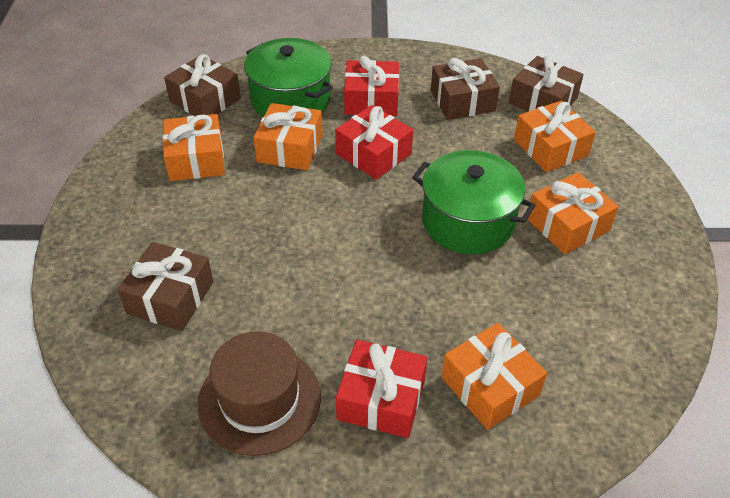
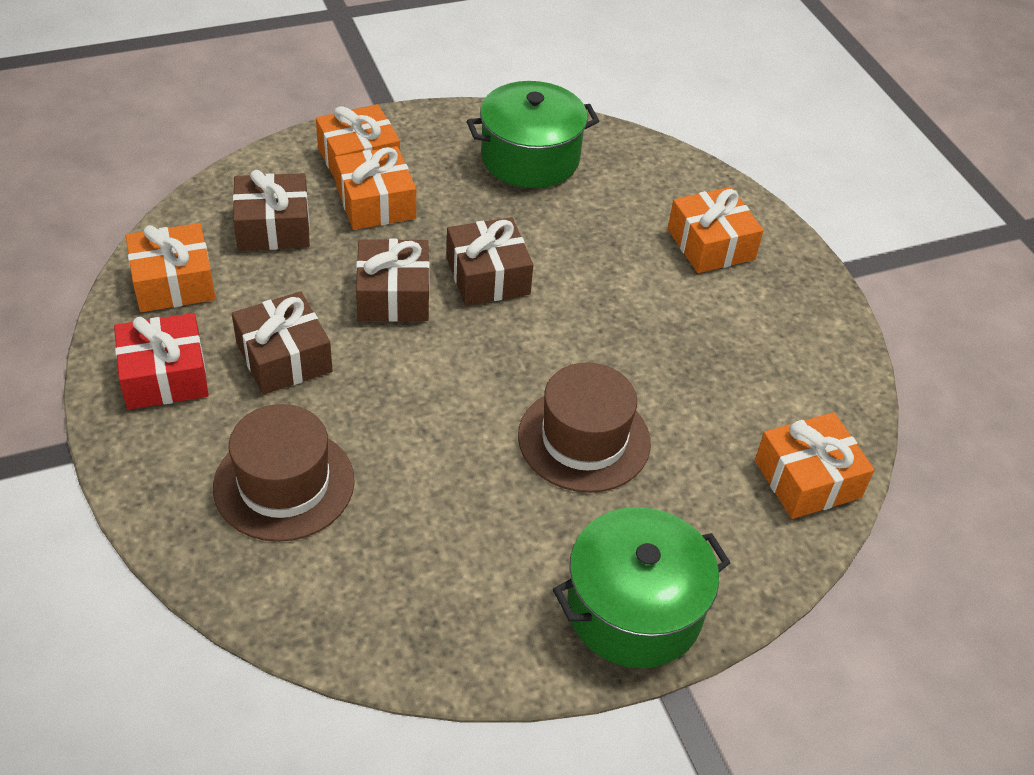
brown hat: 1 -> 2
red gift: 3 -> 1

